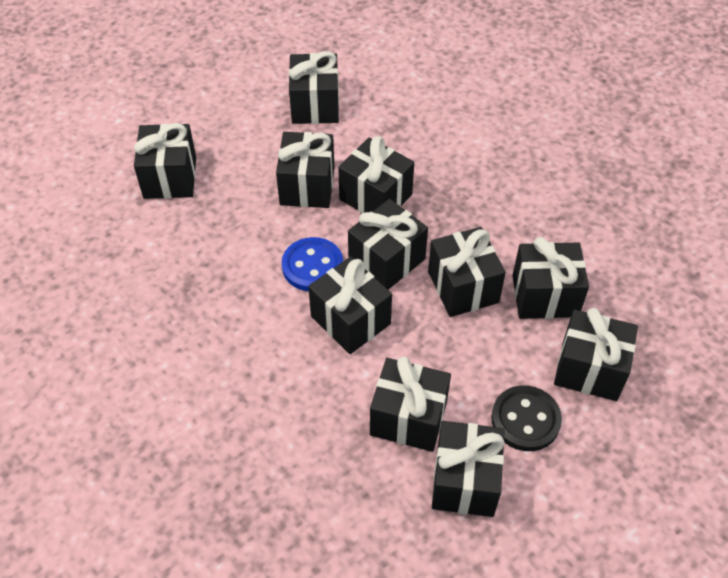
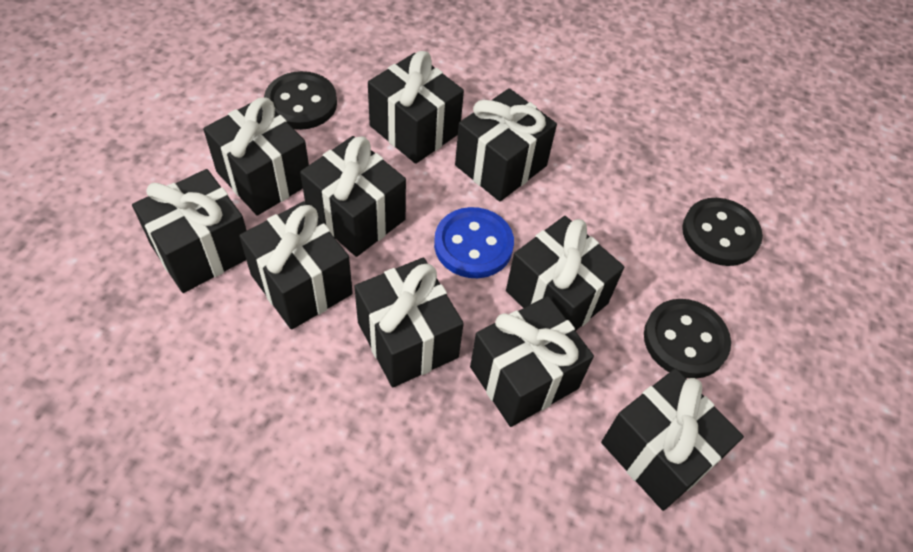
black button: 1 -> 3
black gift: 11 -> 10

